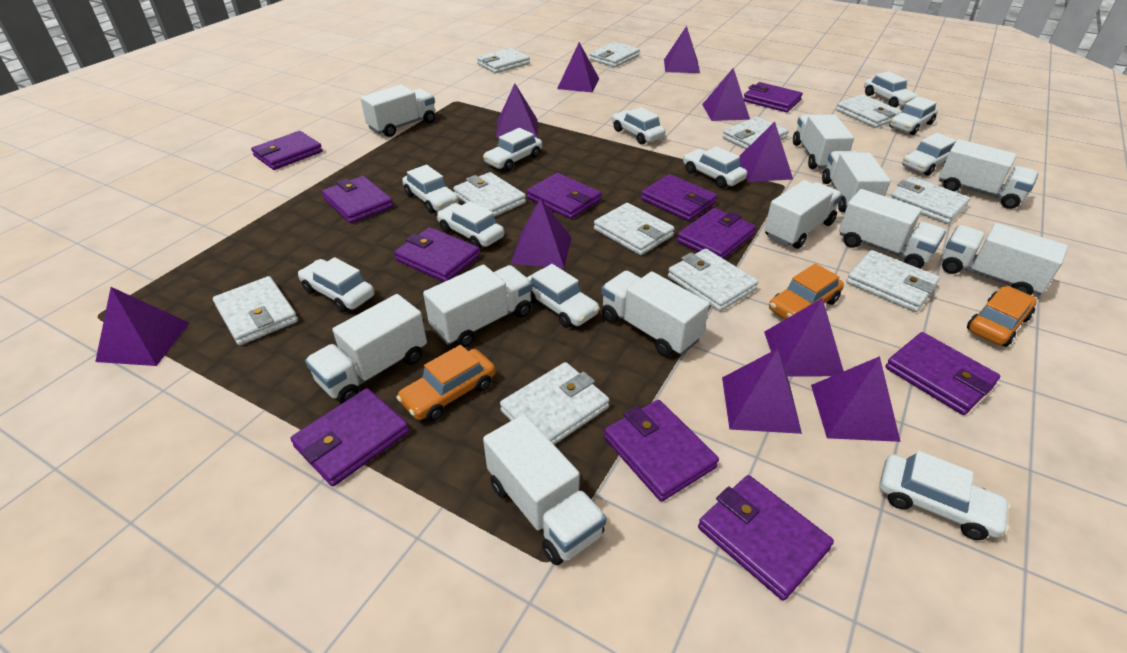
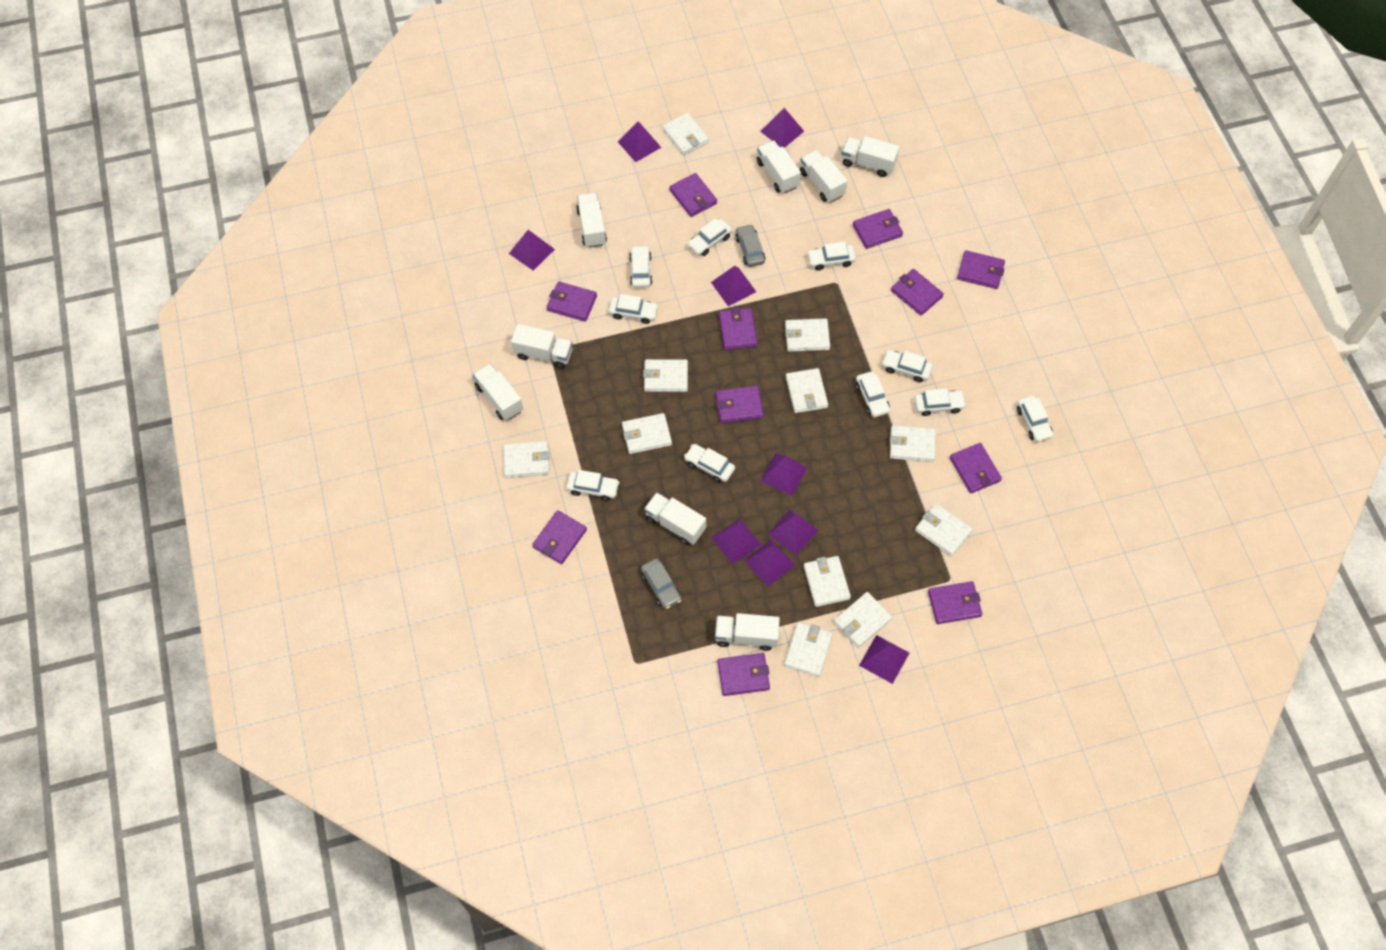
grey car: 0 -> 2
orange car: 3 -> 0
purple pyramid: 10 -> 9
white car: 11 -> 10
white truck: 11 -> 8

